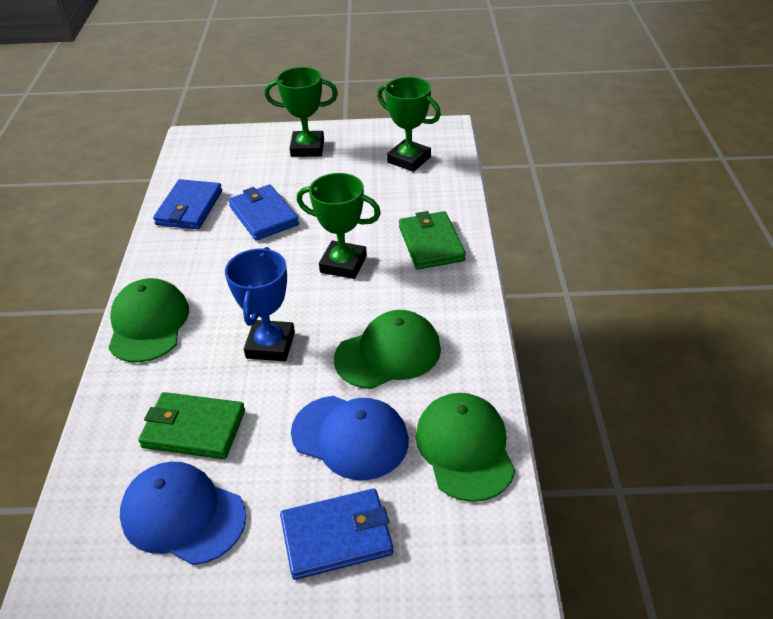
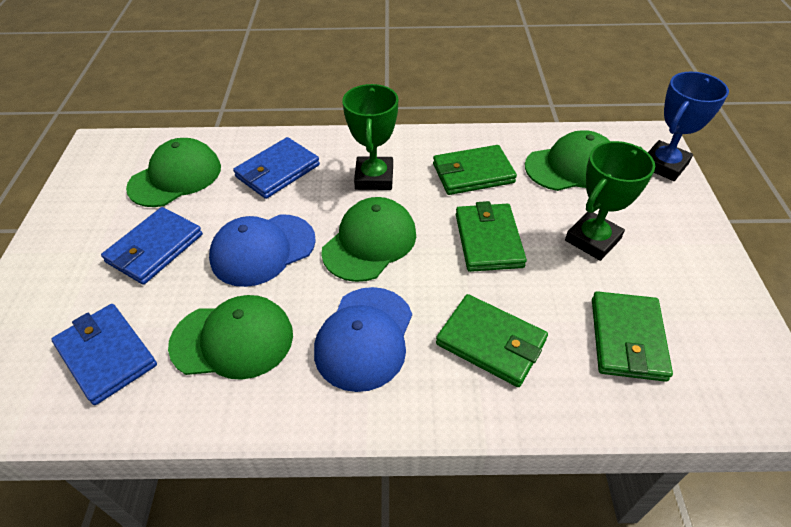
green cap: 3 -> 4
green trophy: 3 -> 2
green wallet: 2 -> 4

